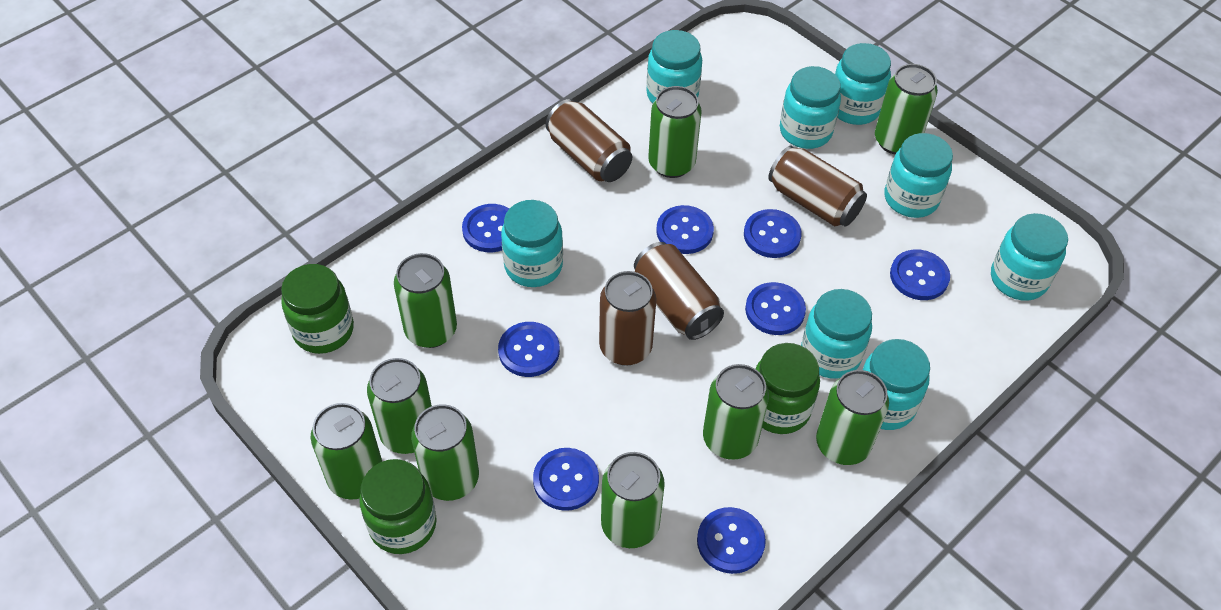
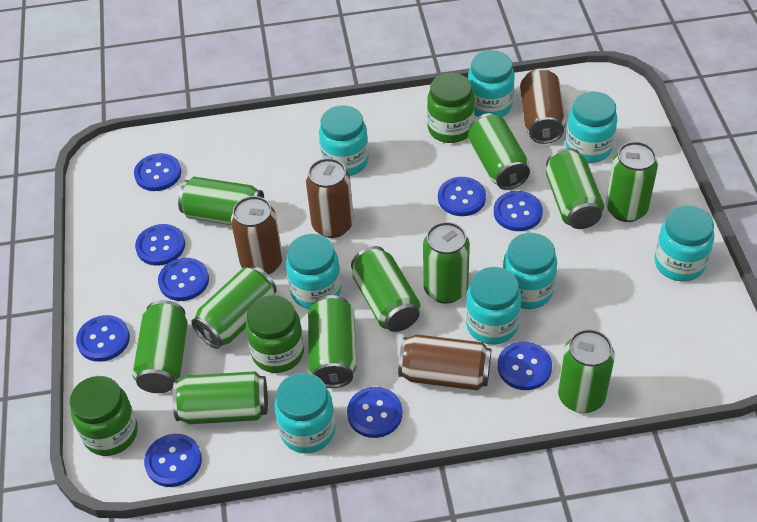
blue button: 8 -> 9
green can: 9 -> 11

